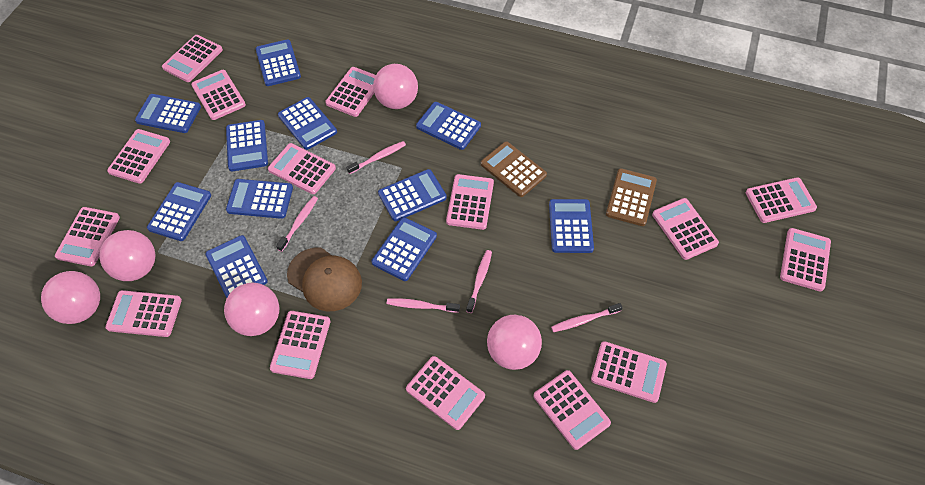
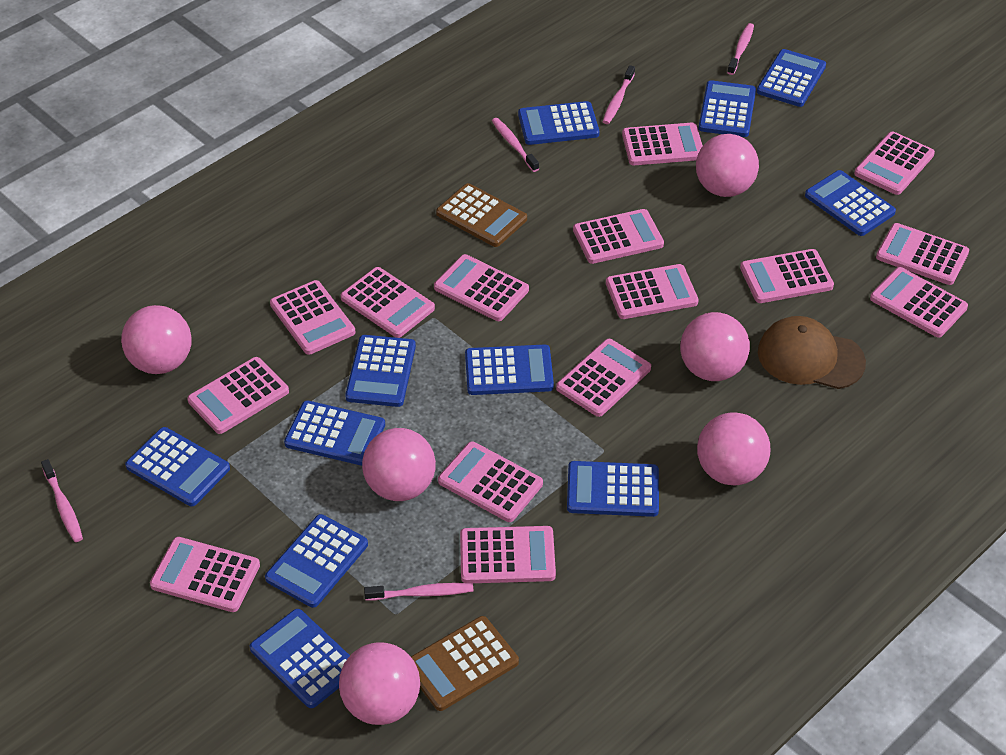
pink ball: 5 -> 6

